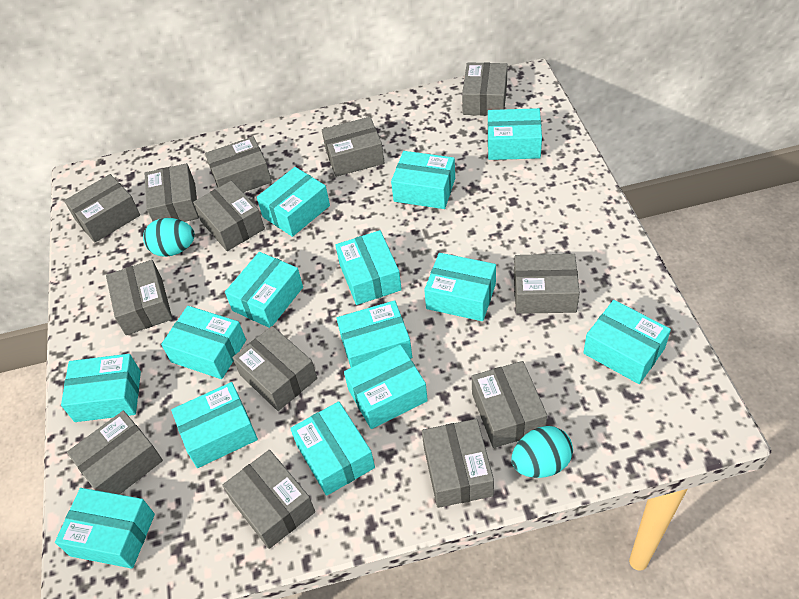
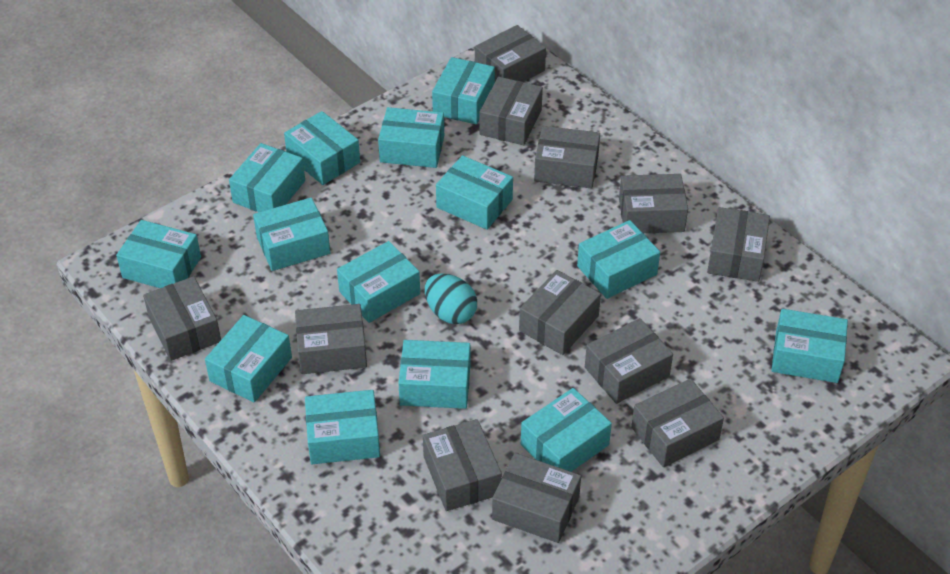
grey box: 13 -> 12
turquoise egg: 2 -> 1

